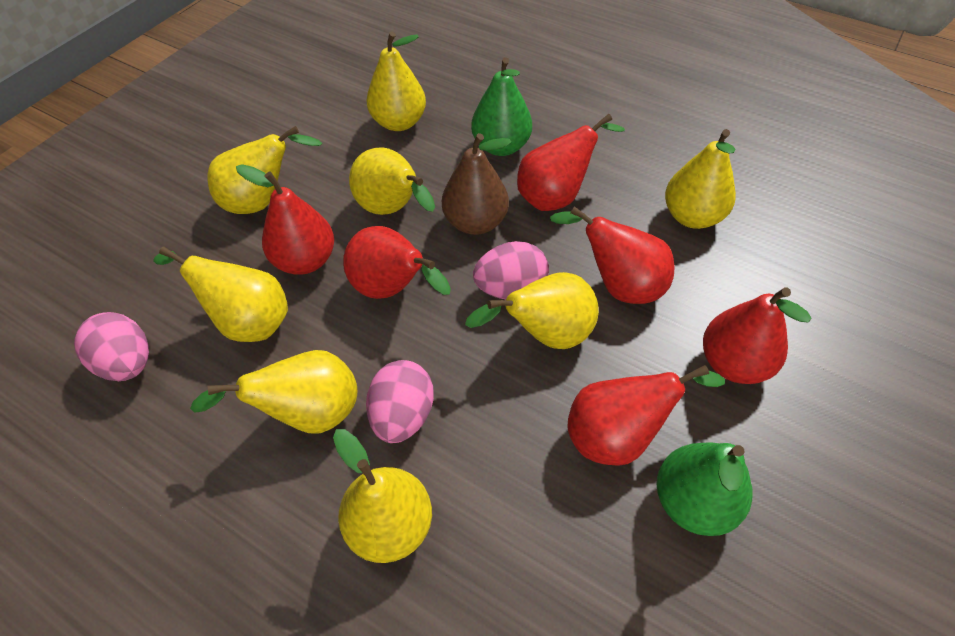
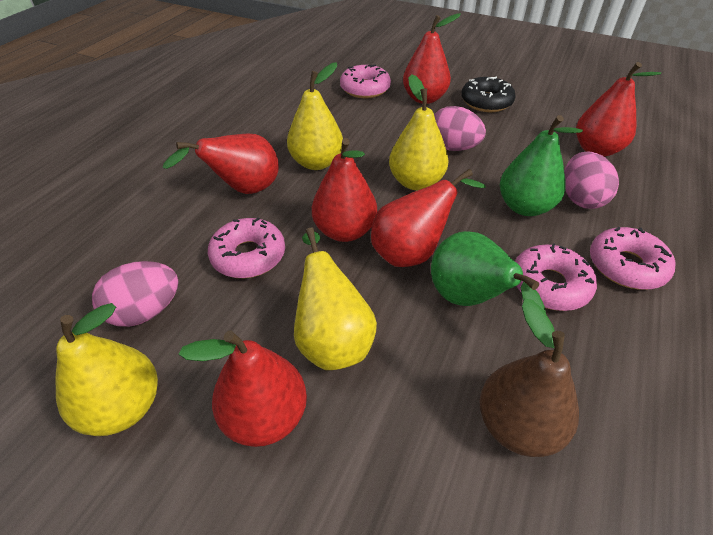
black donut: 0 -> 1
pink donut: 0 -> 4
yellow pear: 8 -> 4

